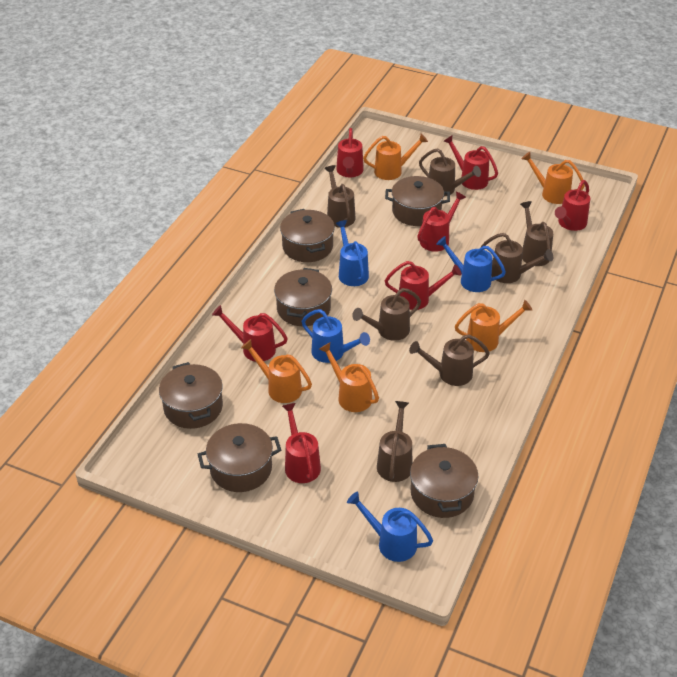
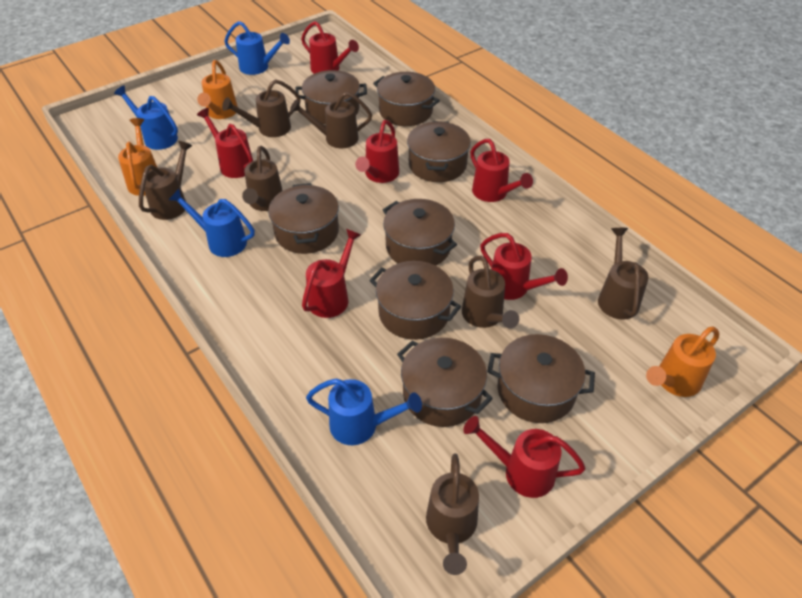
brown pot: 6 -> 8
orange watering can: 5 -> 3

